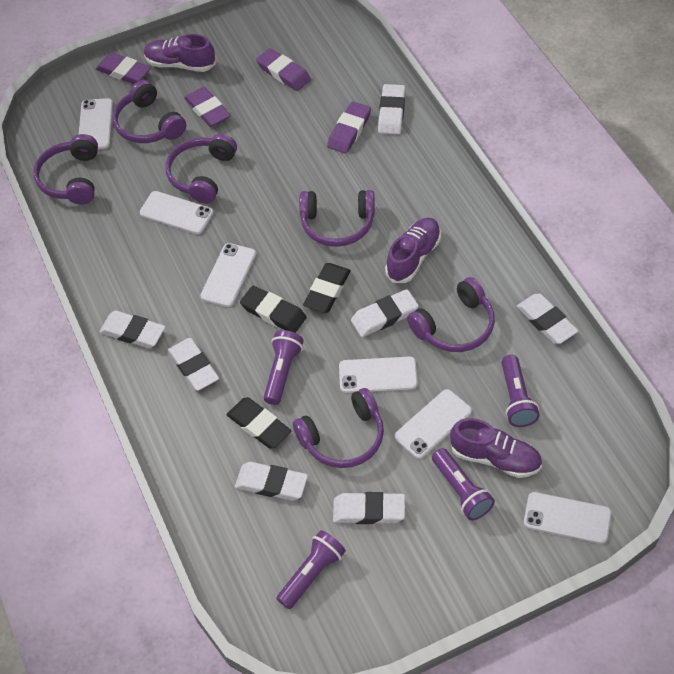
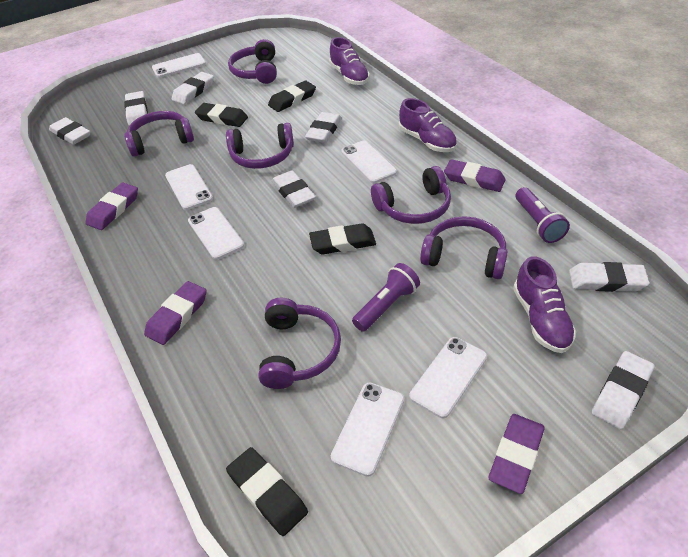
black eraser: 3 -> 4
purple flashlight: 4 -> 2

